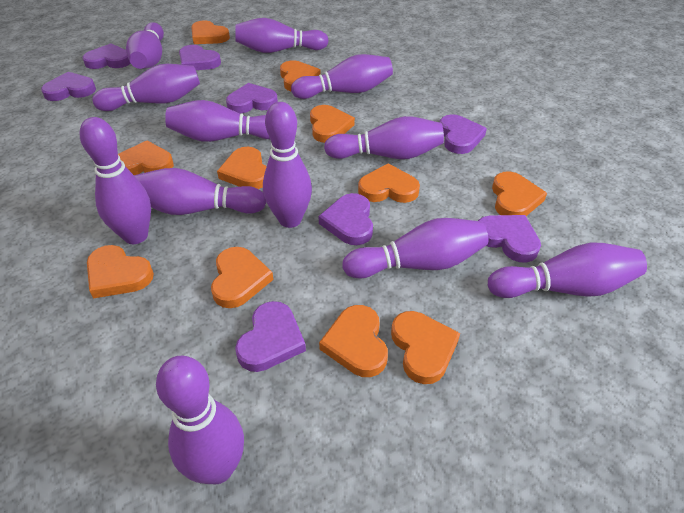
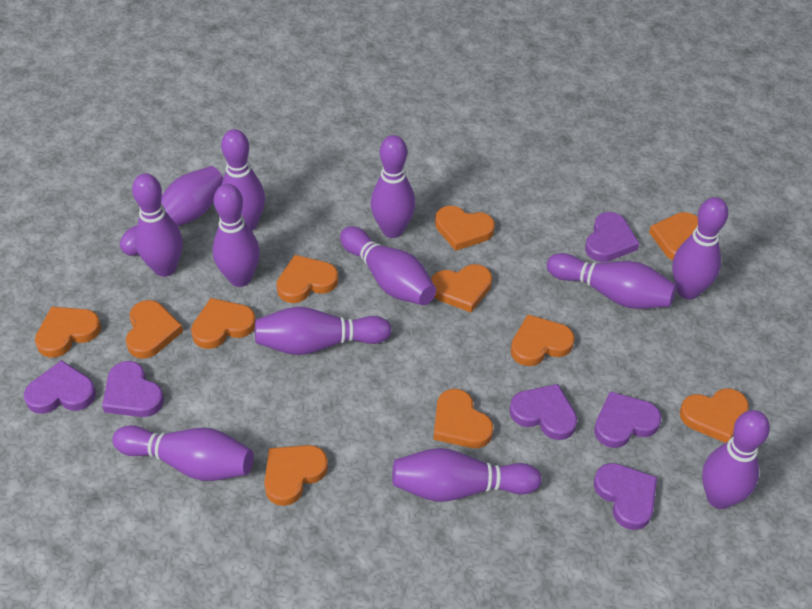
purple heart: 8 -> 6

